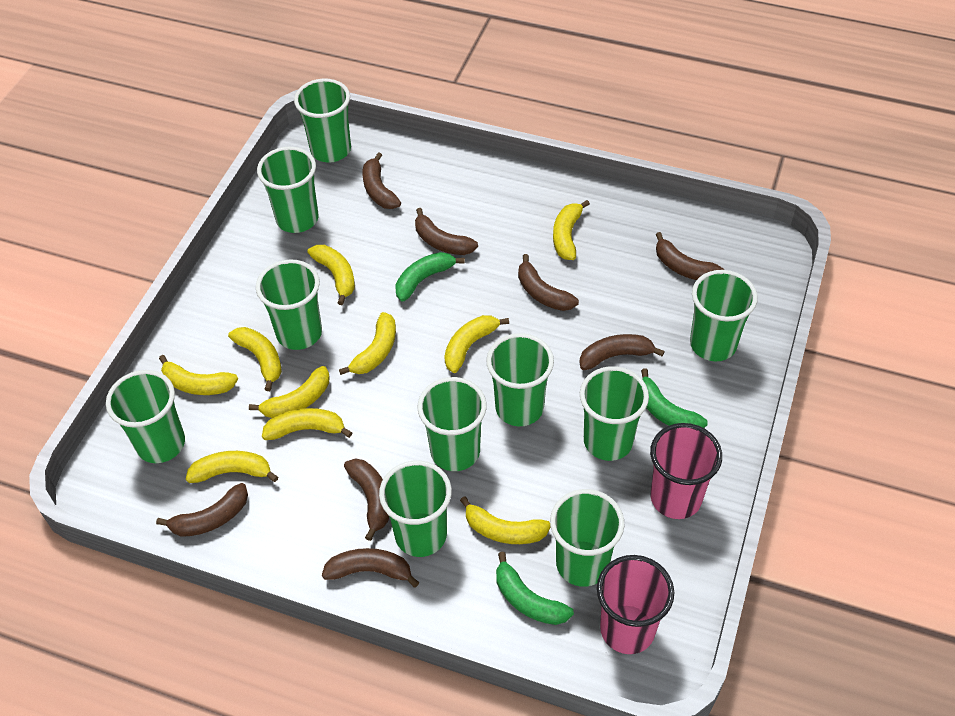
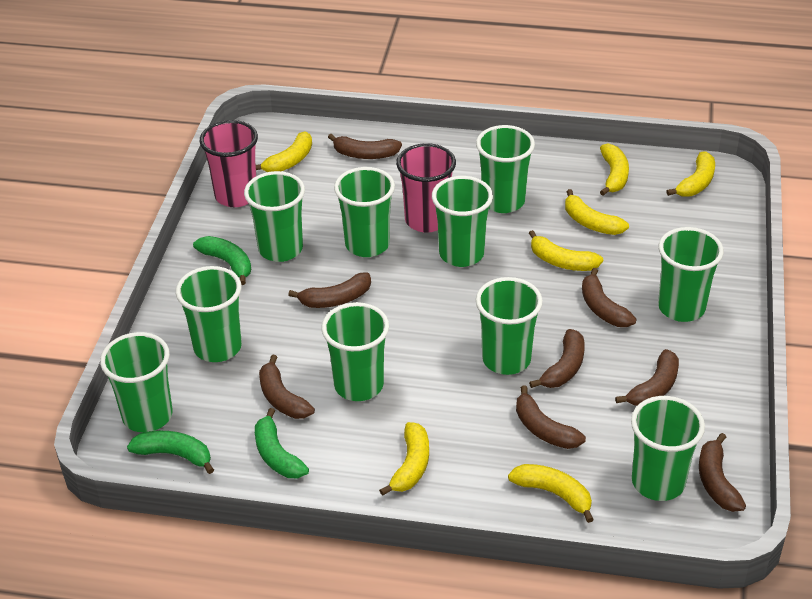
yellow banana: 10 -> 7

